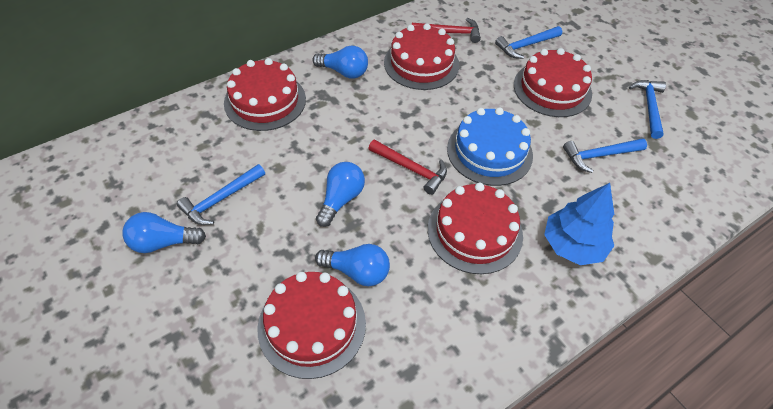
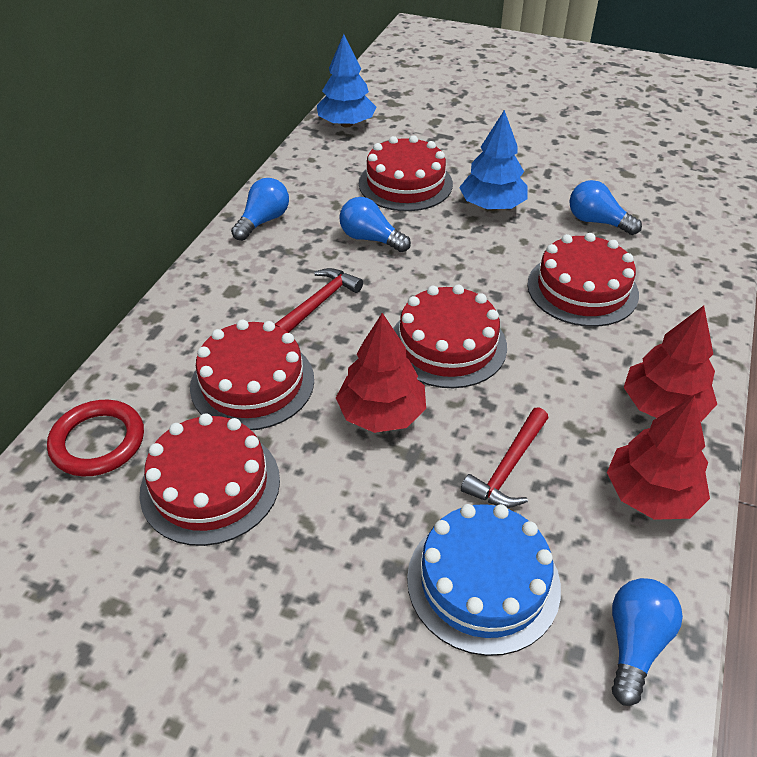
blue hammer: 4 -> 0
blue tree: 1 -> 2
red ring: 0 -> 1
red tree: 0 -> 3

